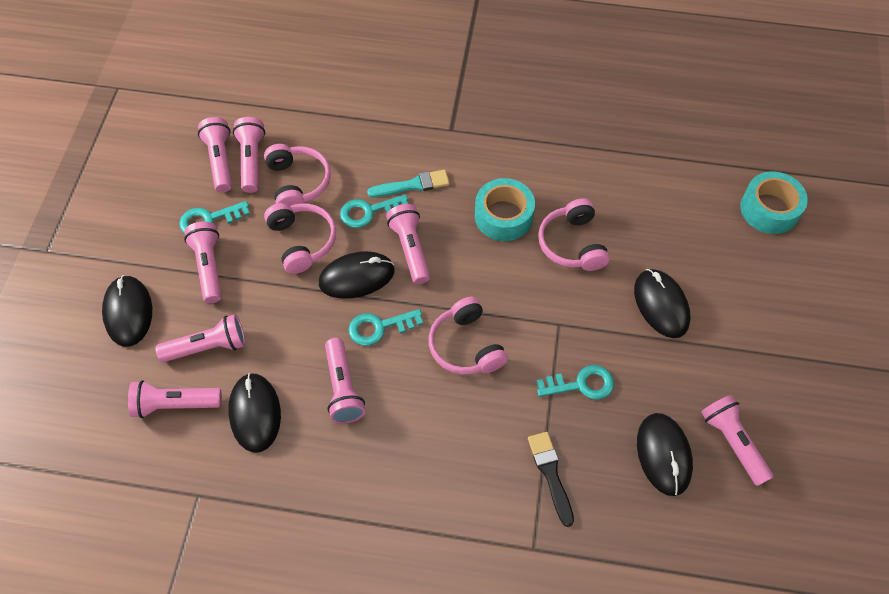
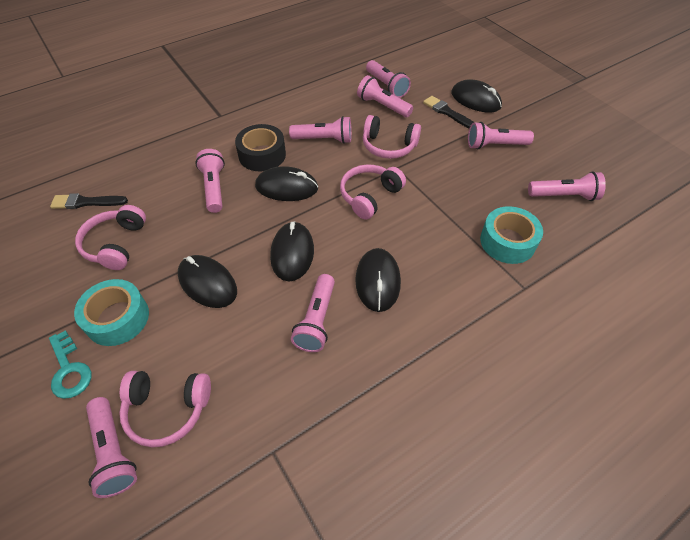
black brush: 1 -> 2
black tape: 0 -> 1
turquoise brush: 1 -> 0
turquoise key: 4 -> 1

